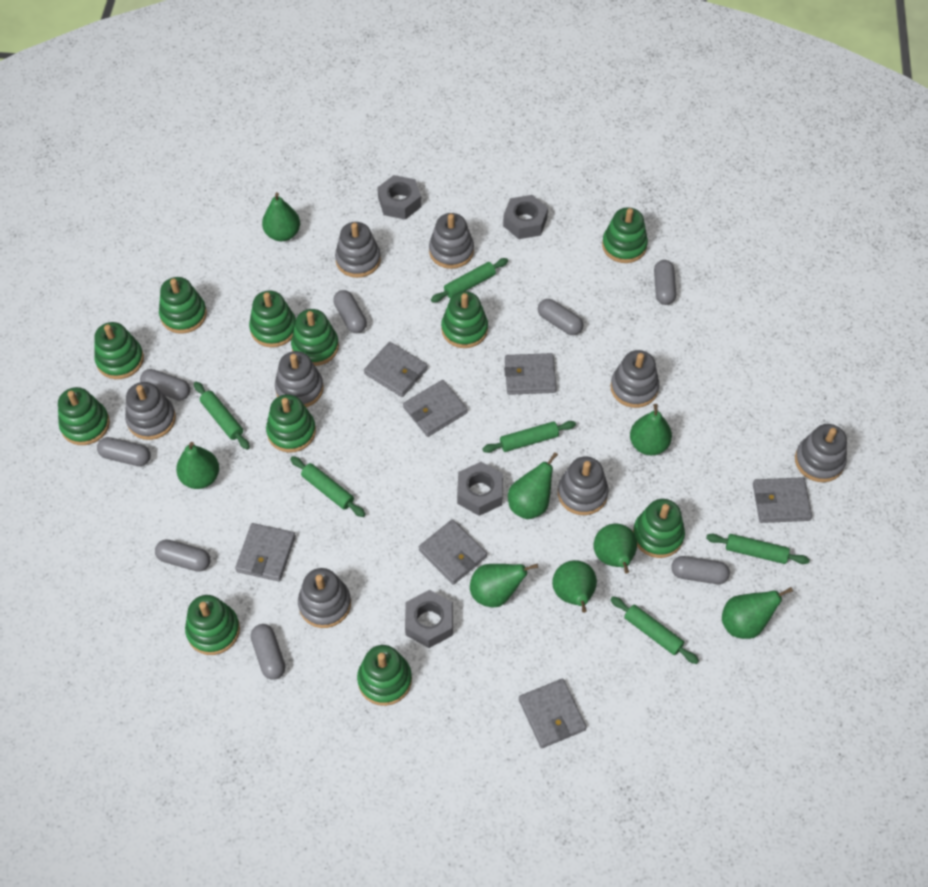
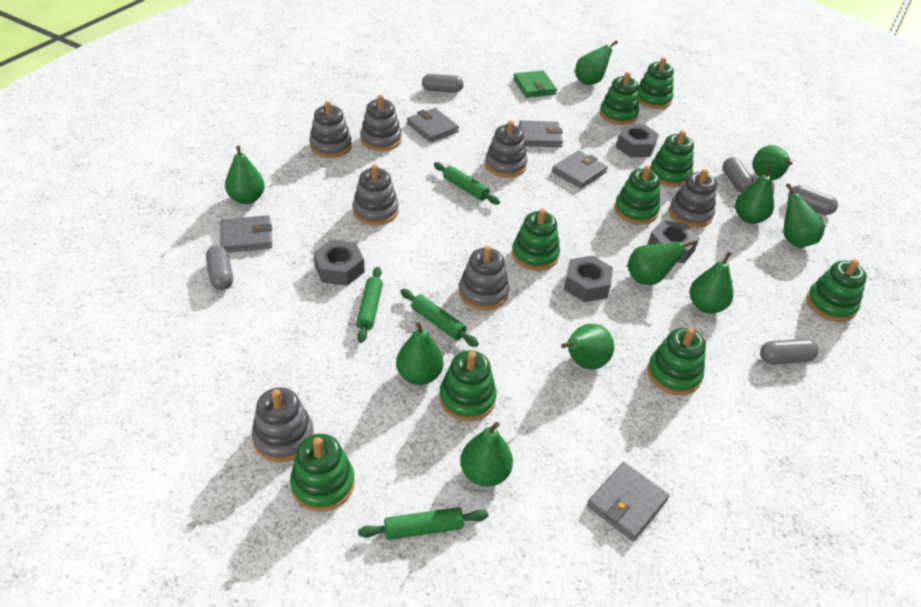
green pear: 8 -> 10
green rolling pin: 6 -> 4
green stacking toy: 11 -> 9
green wallet: 0 -> 1
grey capsule: 8 -> 5
grey stacking toy: 8 -> 7
grey wallet: 7 -> 5

